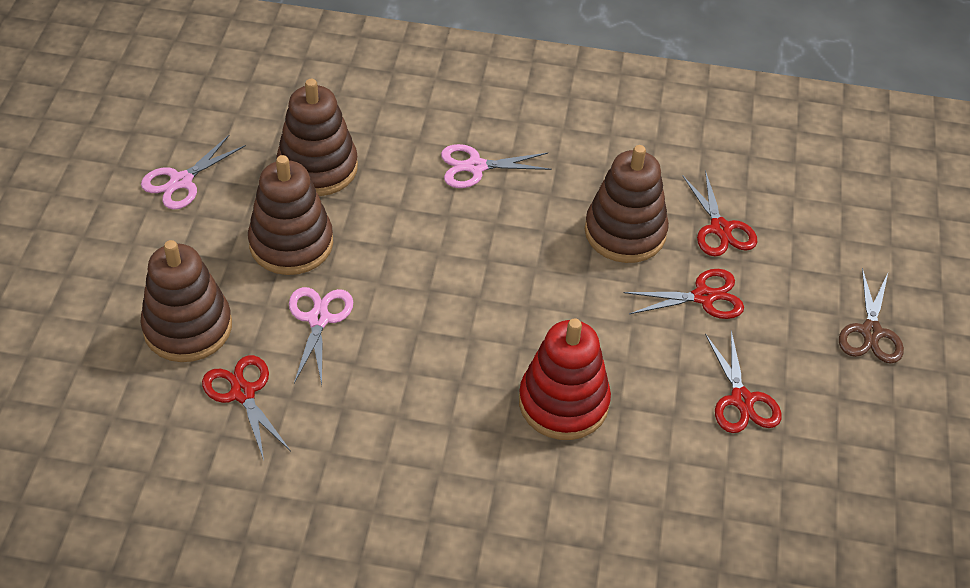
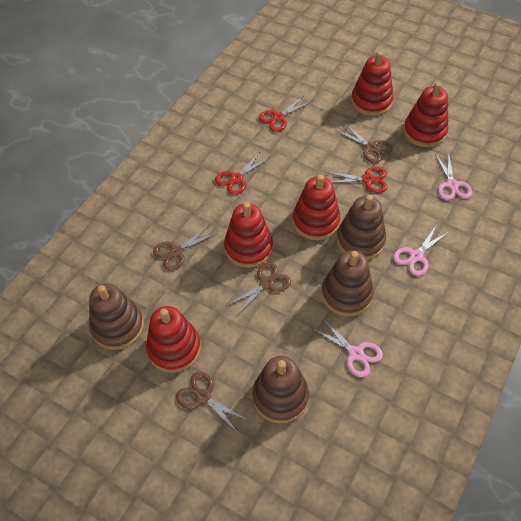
brown scissors: 1 -> 4
red scissors: 4 -> 3
red stacking toy: 1 -> 5

